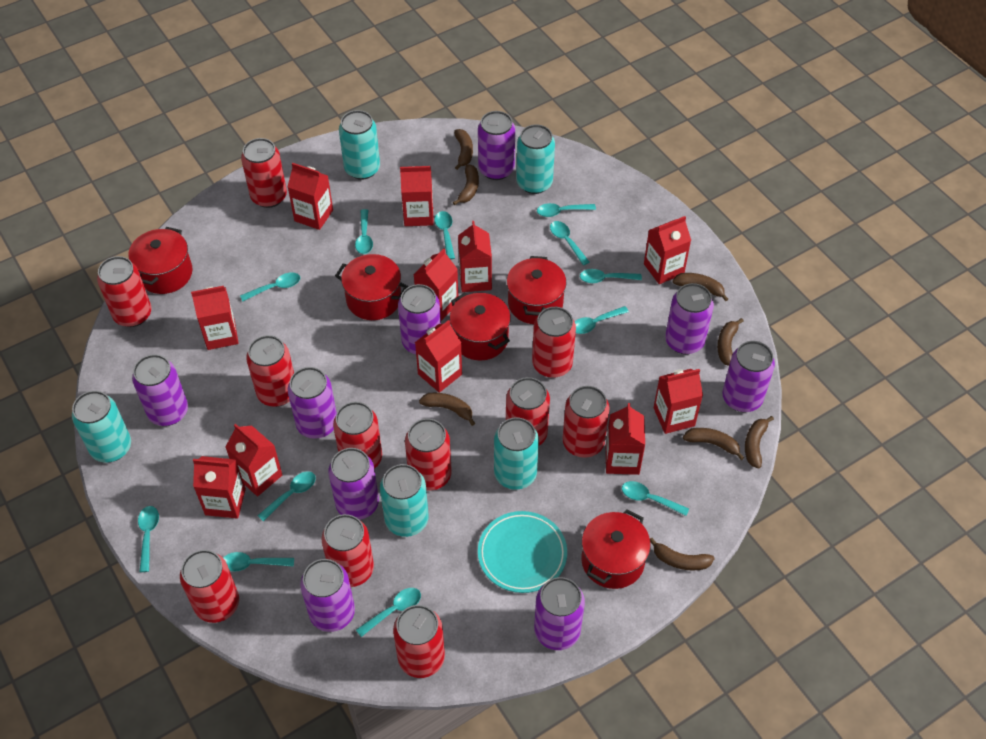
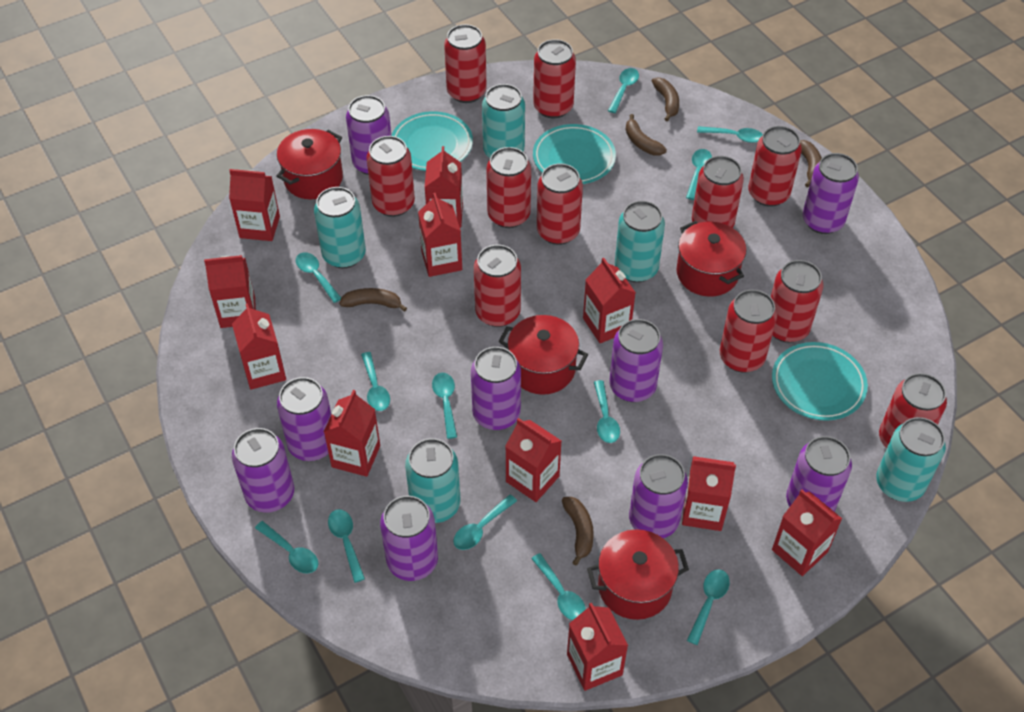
brown banana: 8 -> 5
red pot: 5 -> 4
turquoise plate: 1 -> 3

